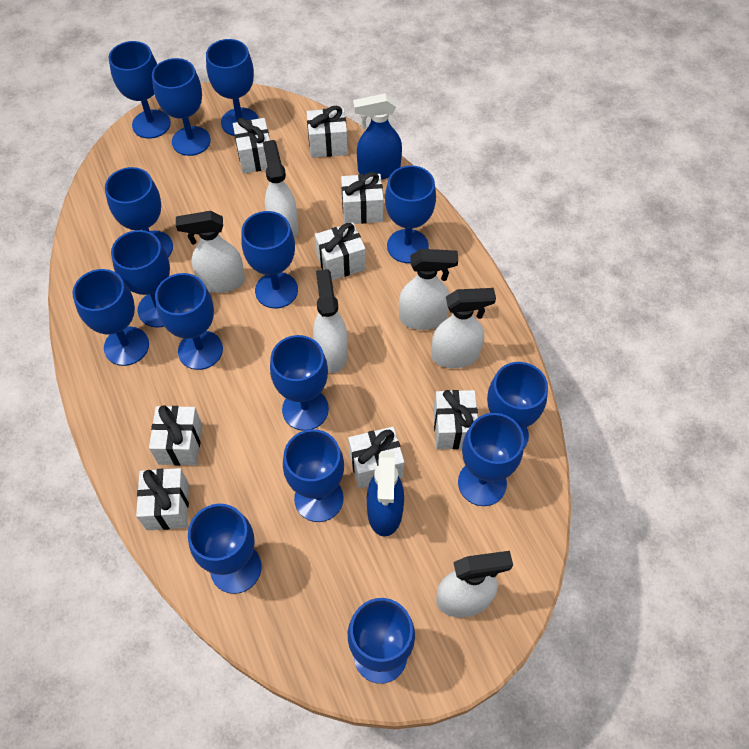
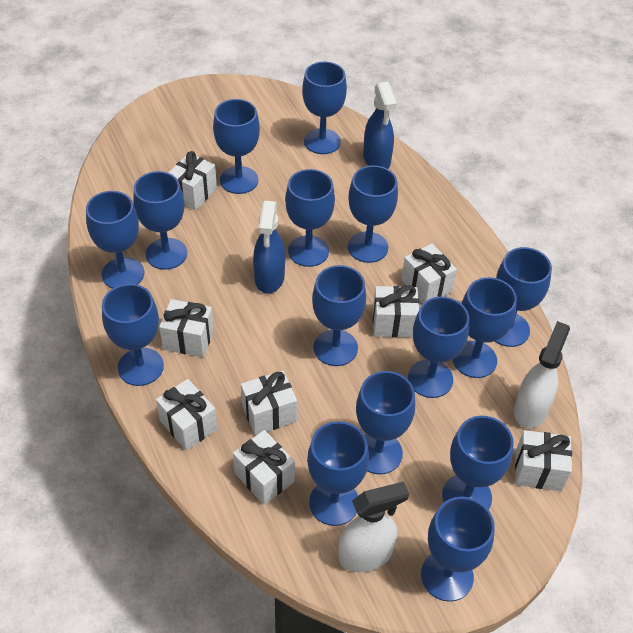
white spray bottle: 6 -> 2

